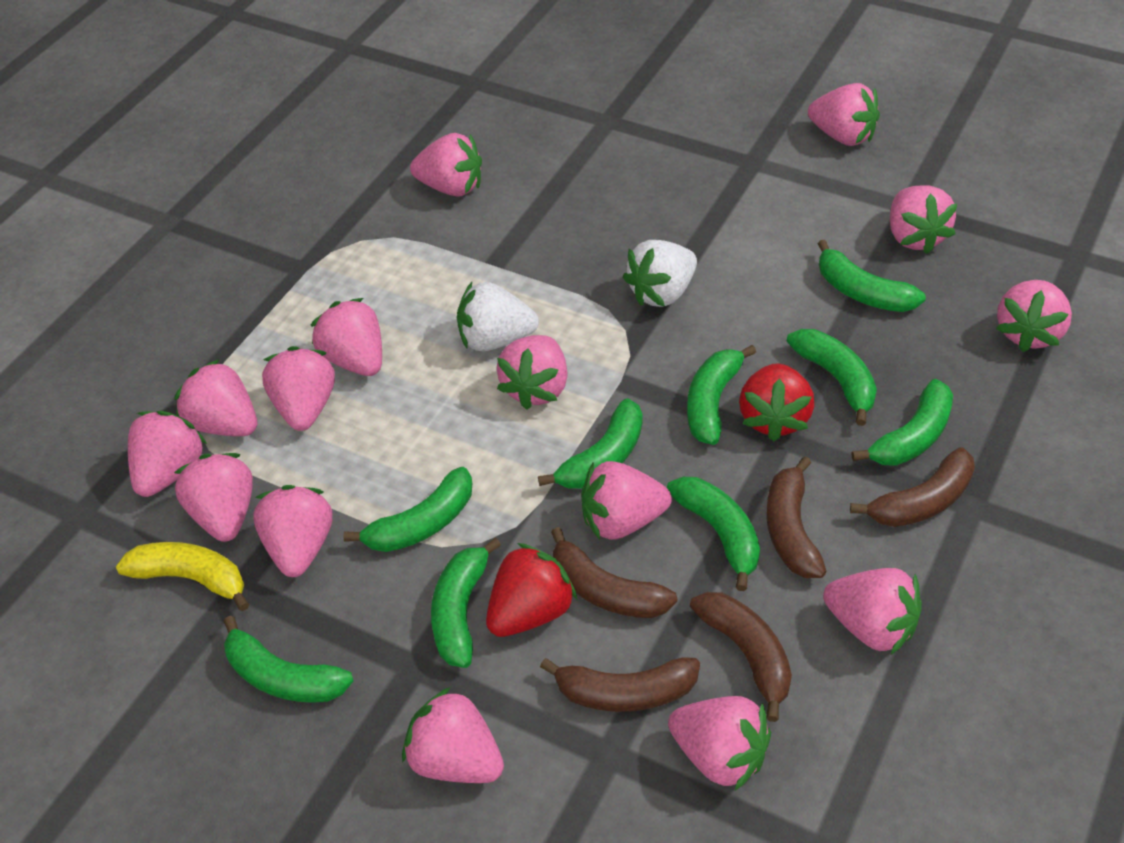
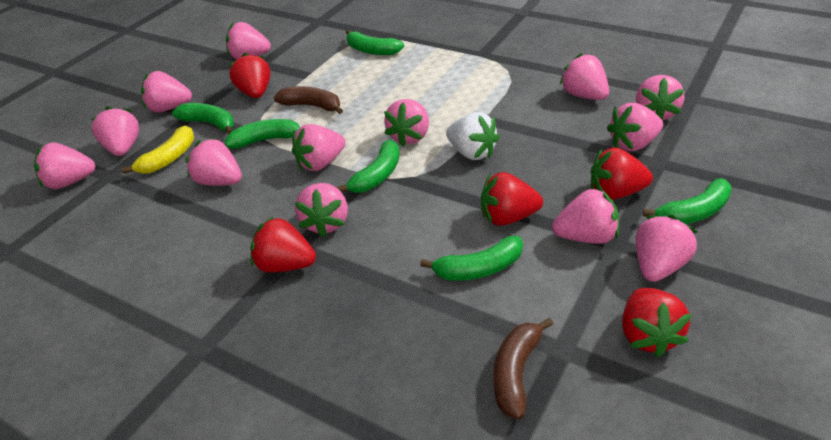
brown banana: 5 -> 2
green banana: 9 -> 6
pink strawberry: 15 -> 13
red strawberry: 2 -> 5
white strawberry: 2 -> 1

